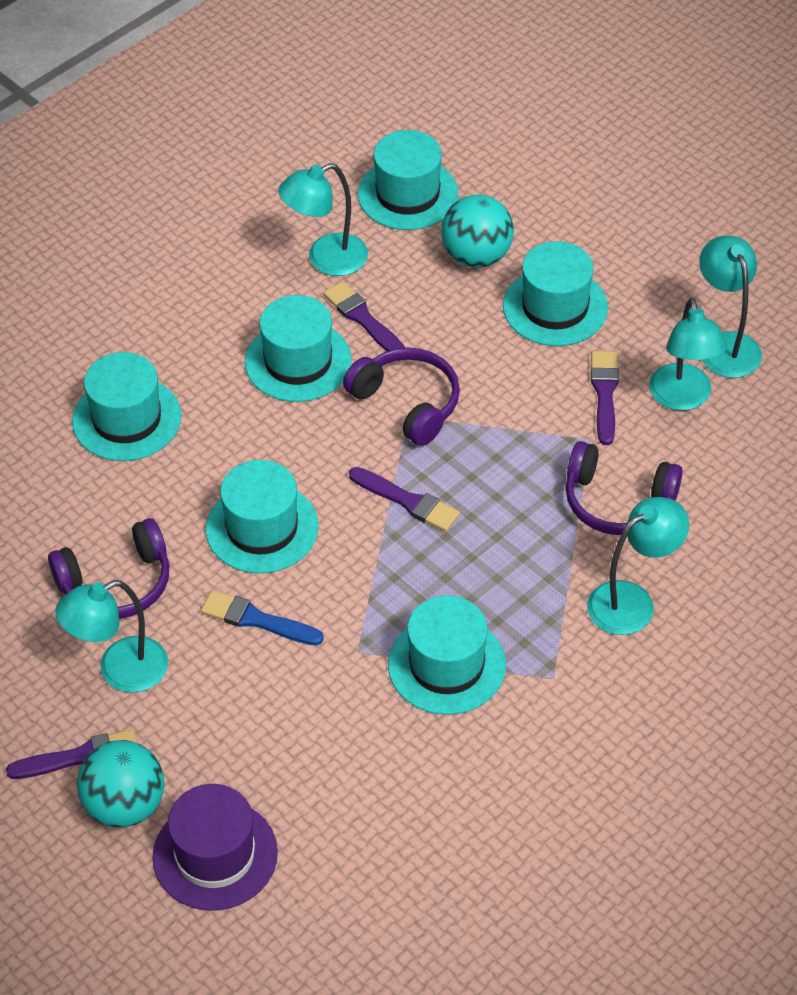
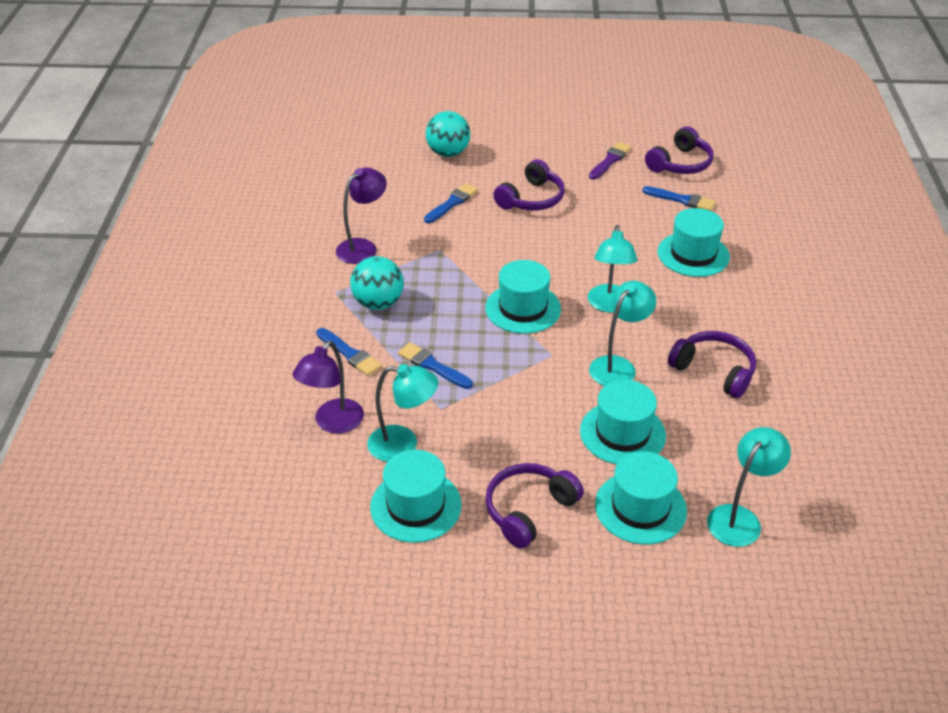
blue brush: 1 -> 4
purple brush: 4 -> 1
purple hat: 1 -> 0
purple headphones: 3 -> 4
purple lamp: 0 -> 2
turquoise hat: 6 -> 5
turquoise lamp: 5 -> 4

